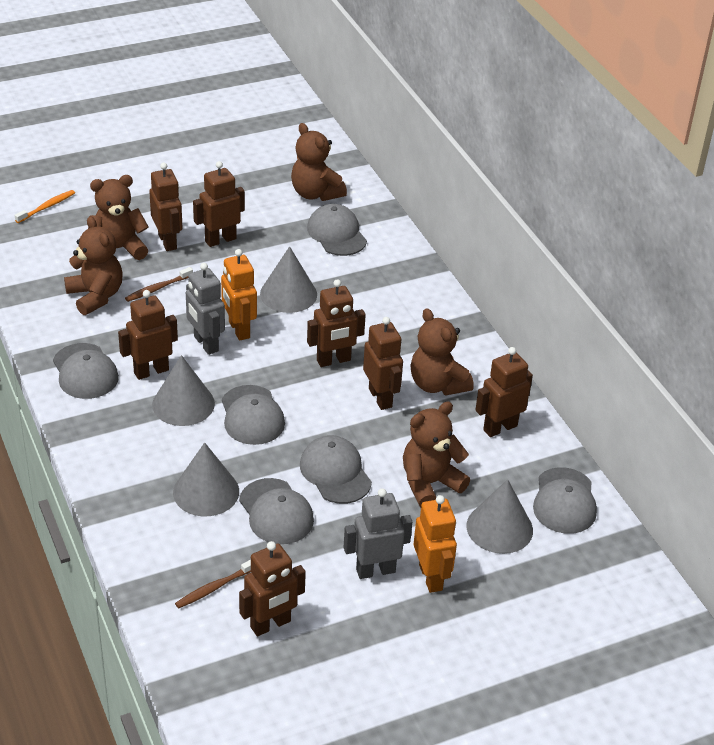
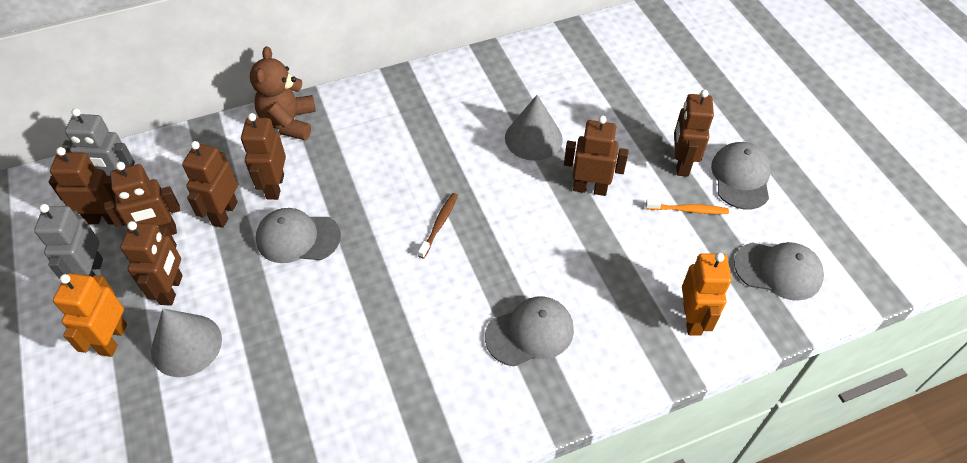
brown teddy bear: 5 -> 1
brown toothbrush: 2 -> 1
grey cap: 6 -> 4
grey cone: 4 -> 2

